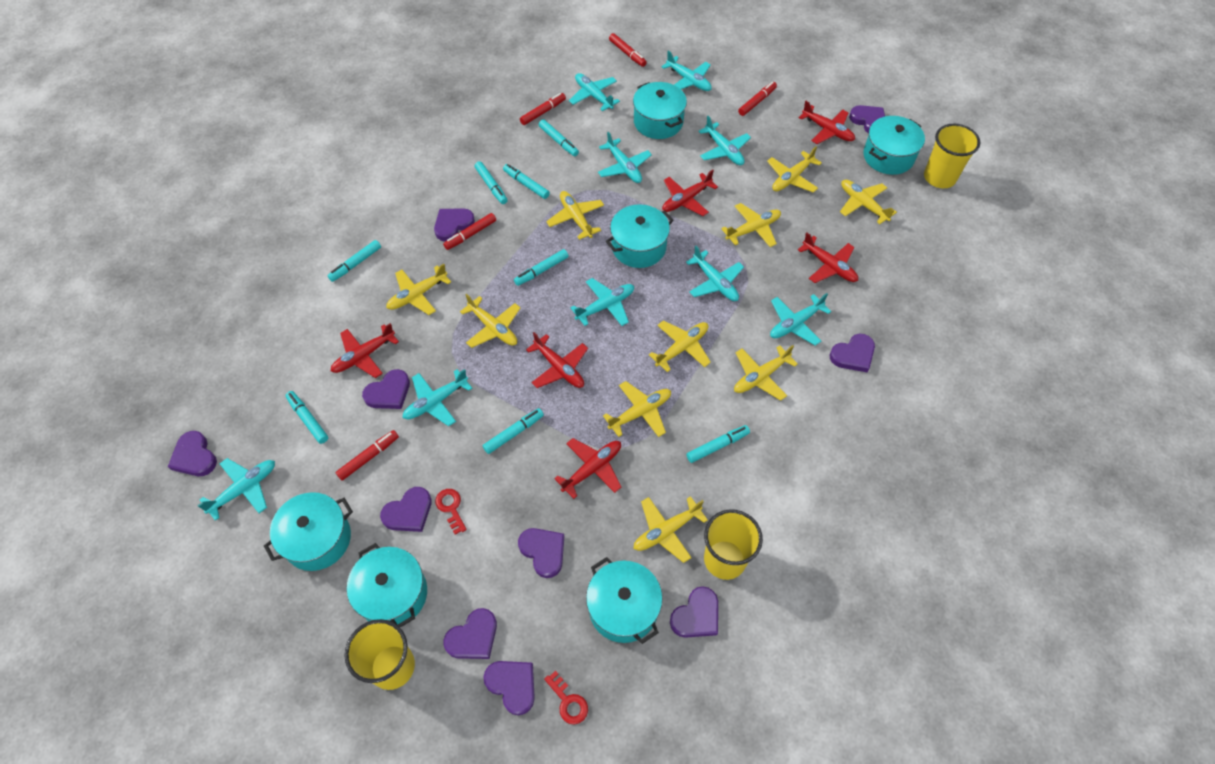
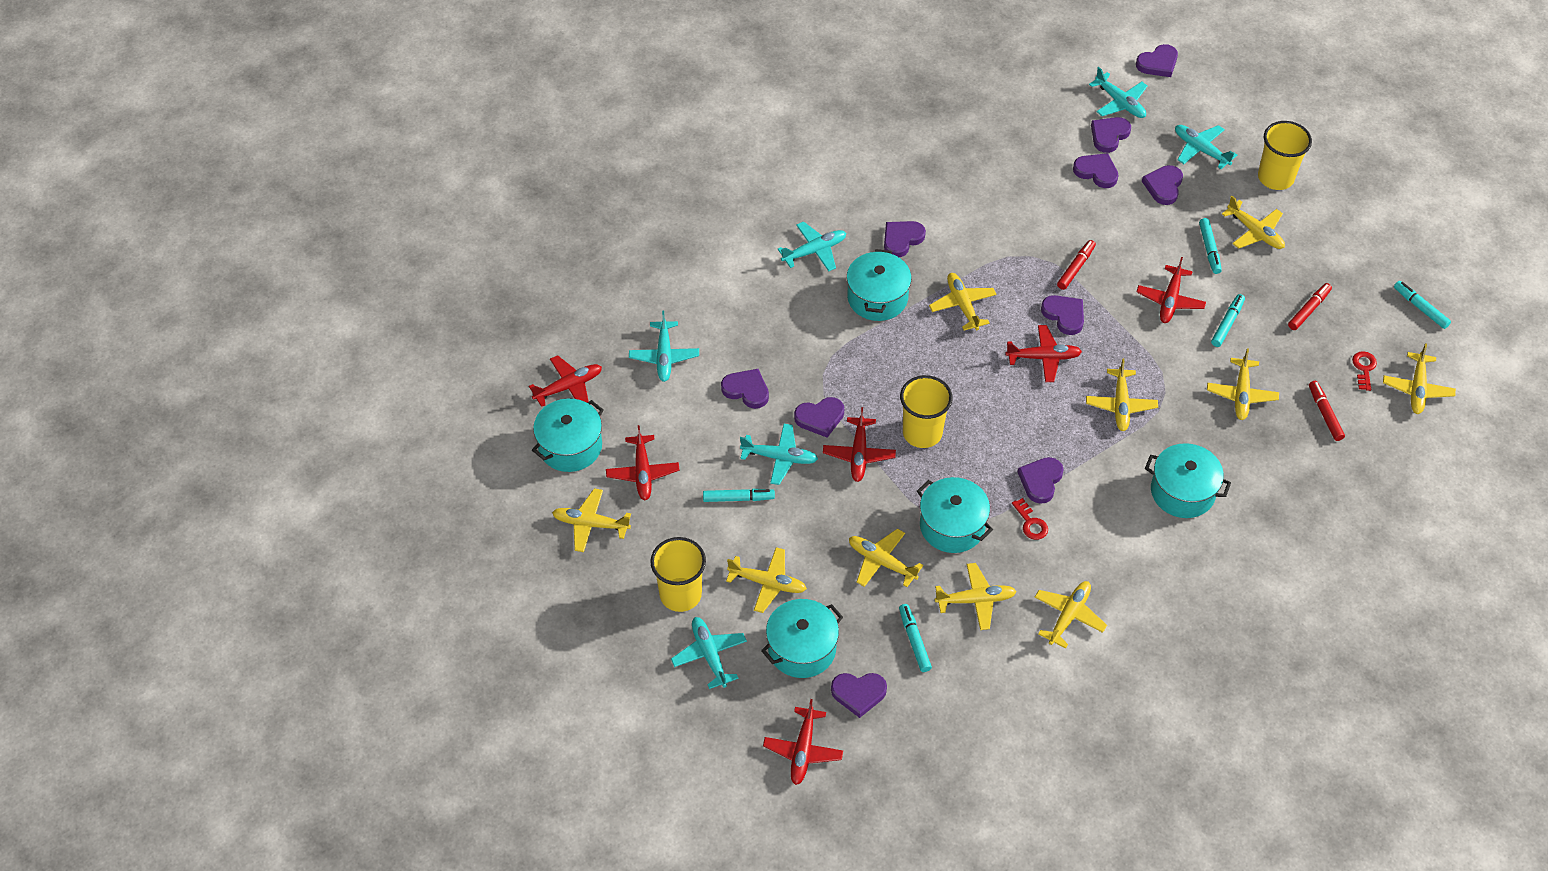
red marker: 5 -> 3
turquoise marker: 8 -> 5
turquoise plane: 9 -> 6
turquoise pot: 6 -> 5

